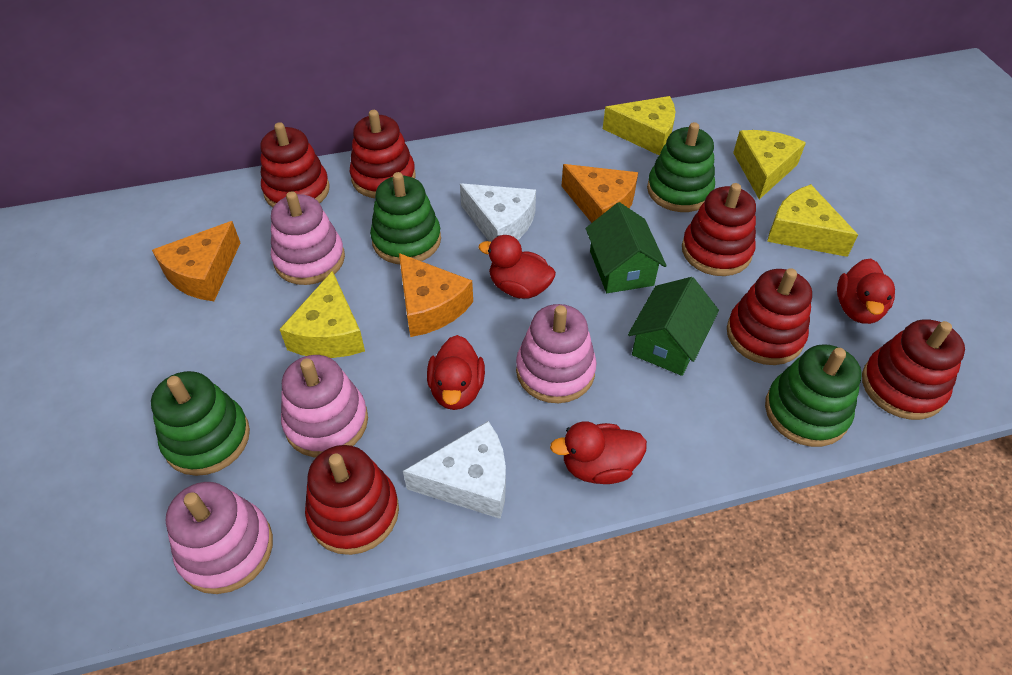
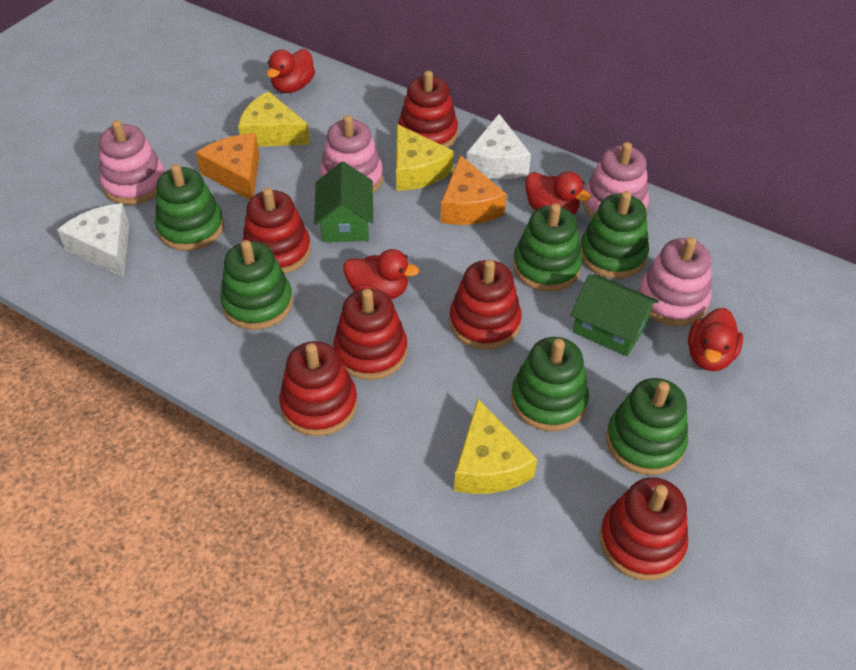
green stacking toy: 4 -> 6
orange cheese: 3 -> 2
yellow cheese: 4 -> 3

